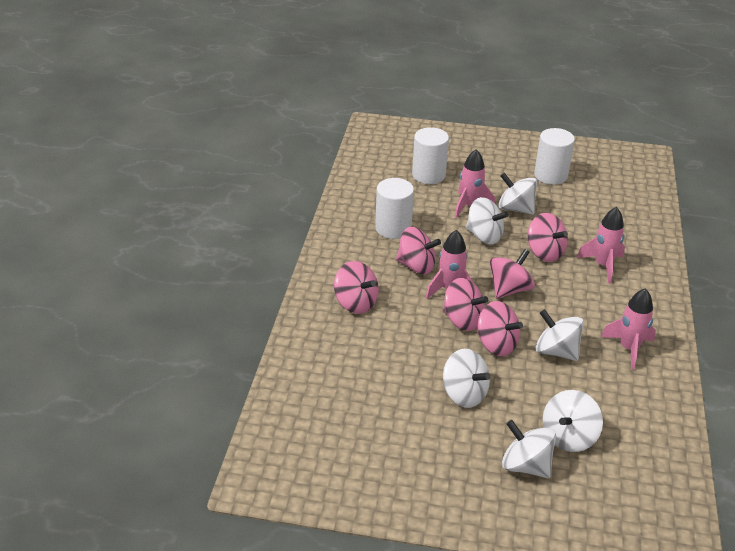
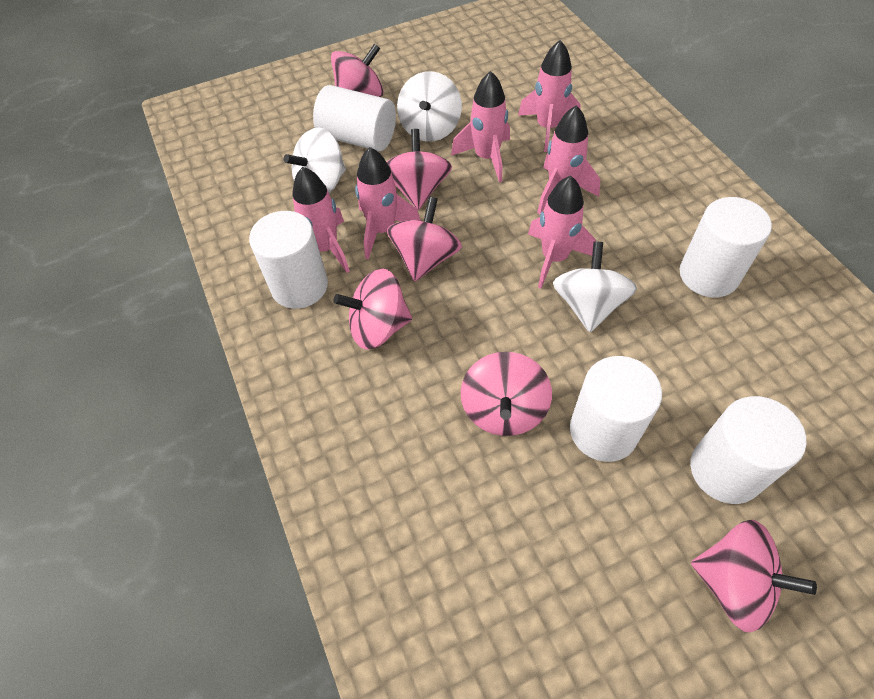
pink rocket: 4 -> 6
white cylinder: 3 -> 5
white spinning top: 6 -> 3

